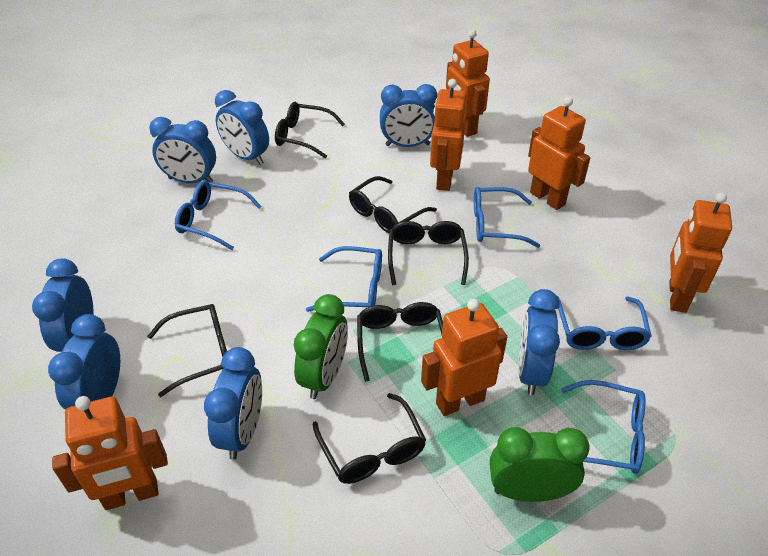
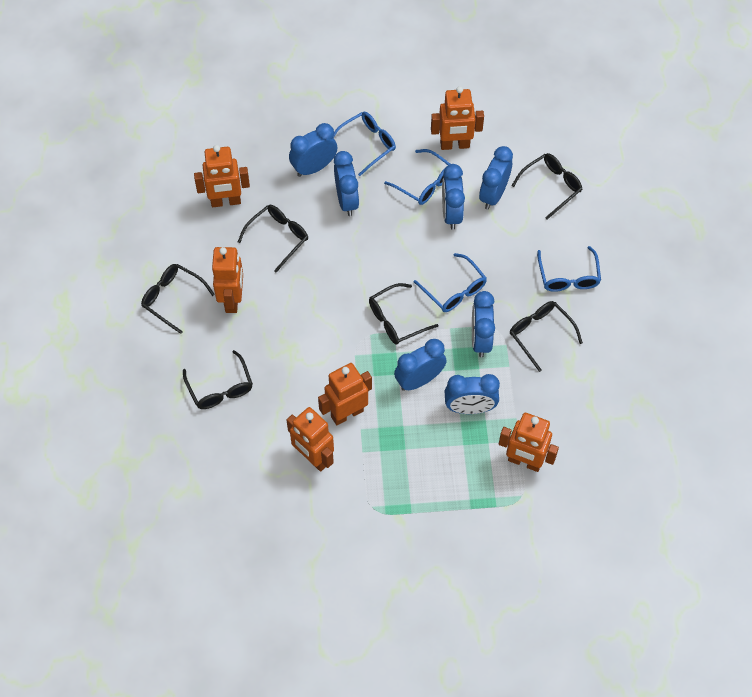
blue glasses: 5 -> 4
green clock: 2 -> 0

